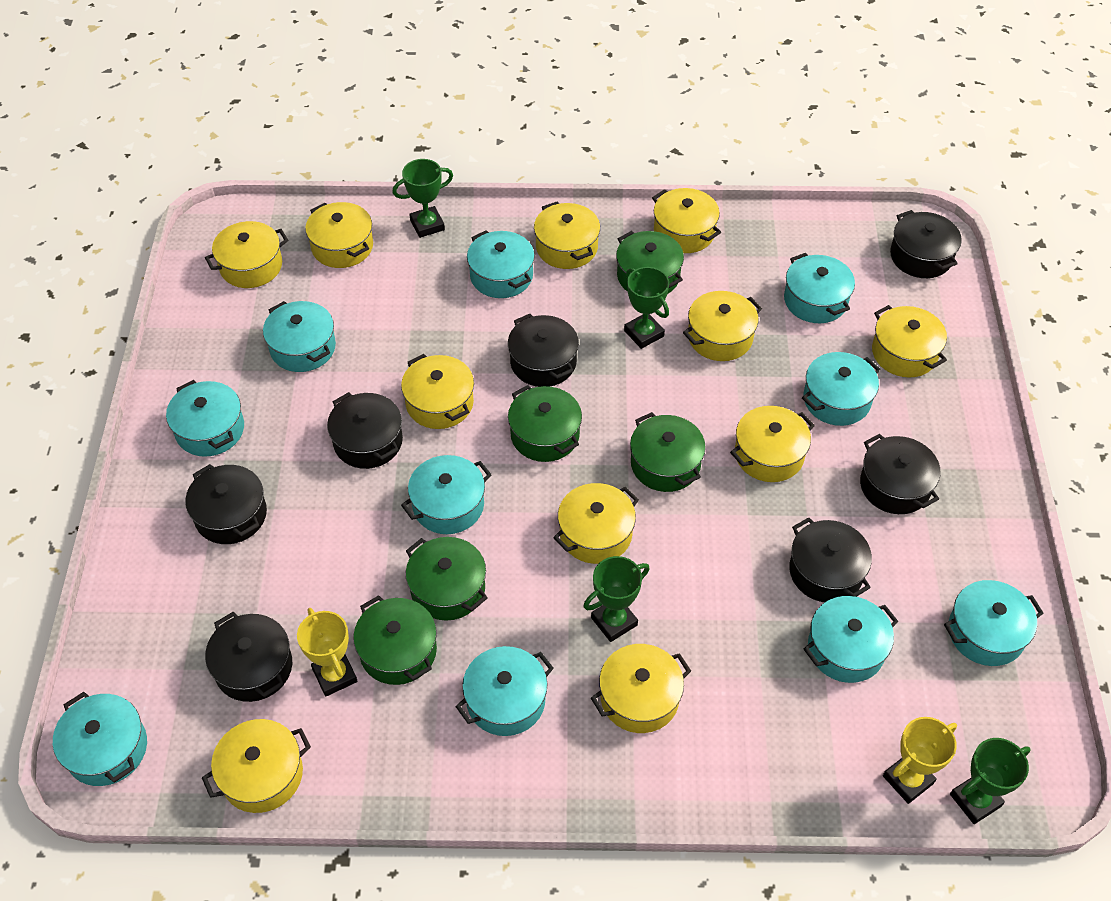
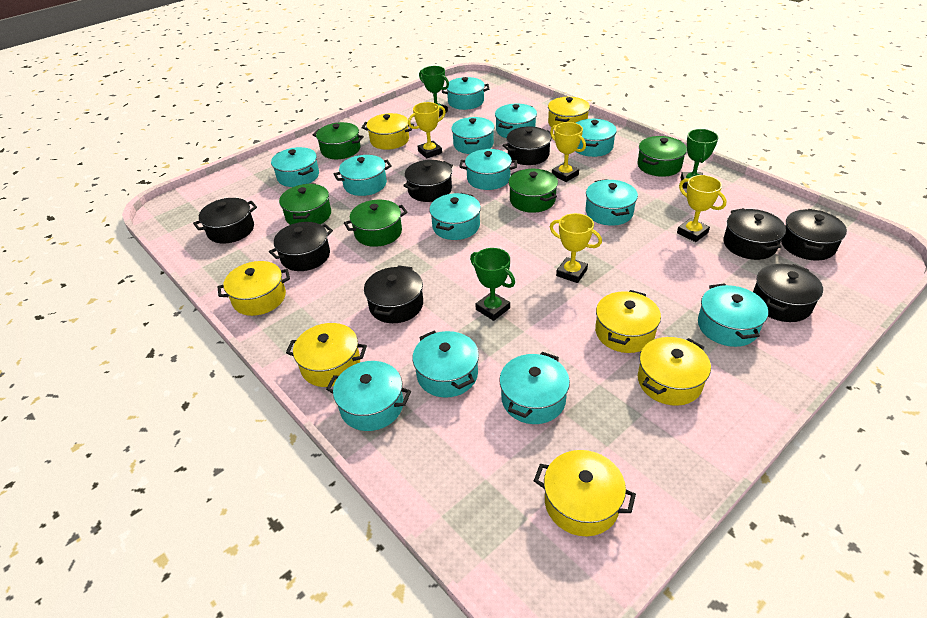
black pot: 7 -> 8
green trophy: 4 -> 3
turquoise pot: 10 -> 13
yellow pot: 11 -> 7
yellow trophy: 2 -> 4

